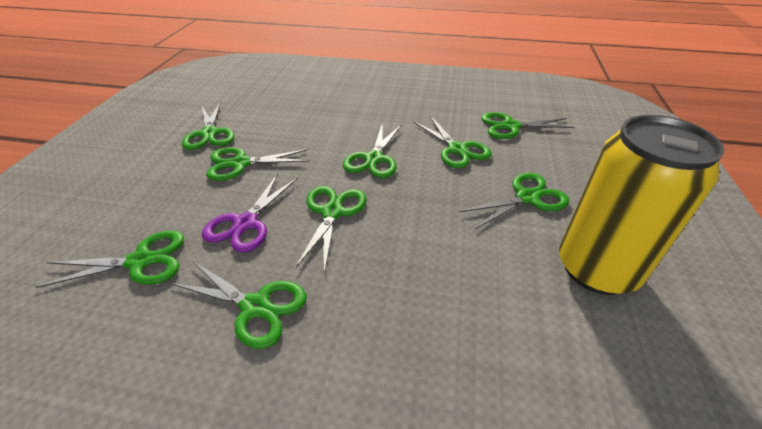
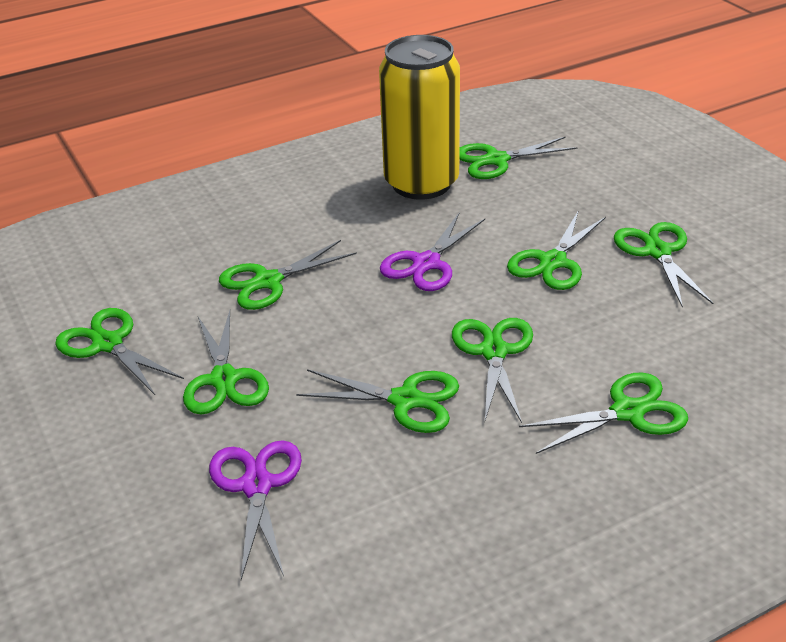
purple scissors: 1 -> 2

